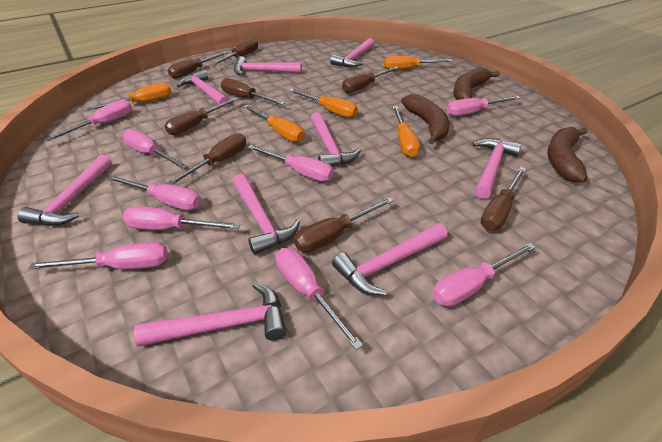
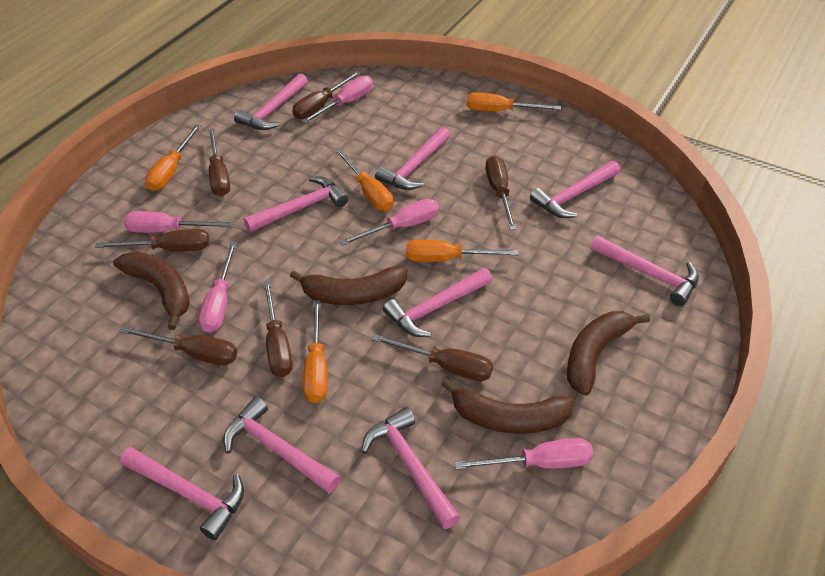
brown banana: 3 -> 4
brown screwdriver: 8 -> 7
pink screwdriver: 9 -> 5

